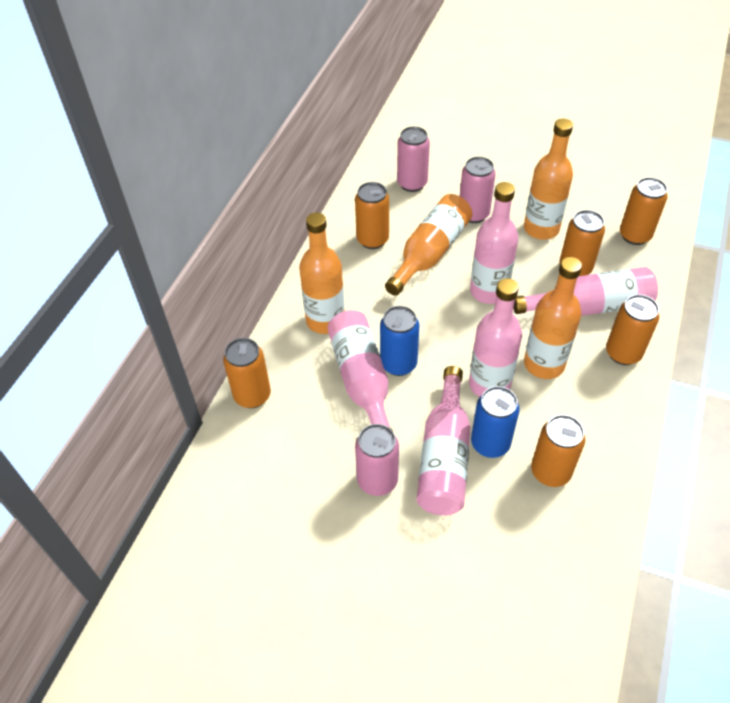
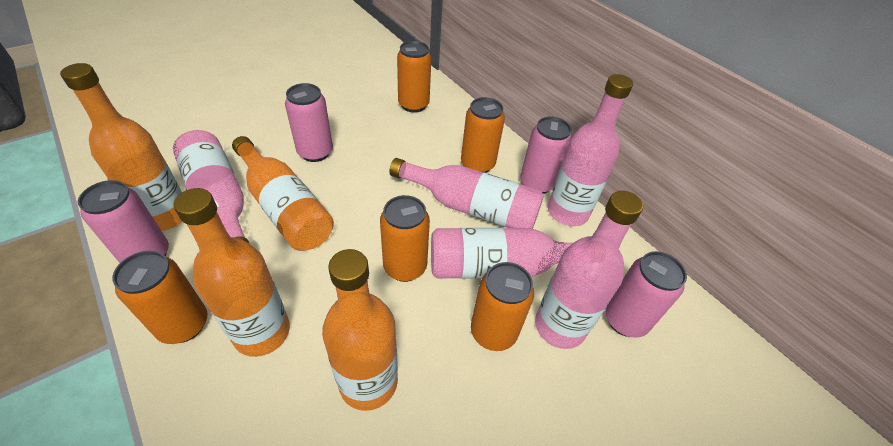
blue can: 2 -> 0
orange can: 6 -> 5
pink can: 3 -> 4

